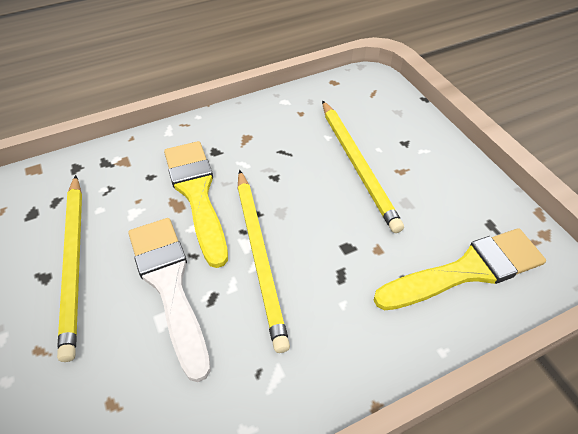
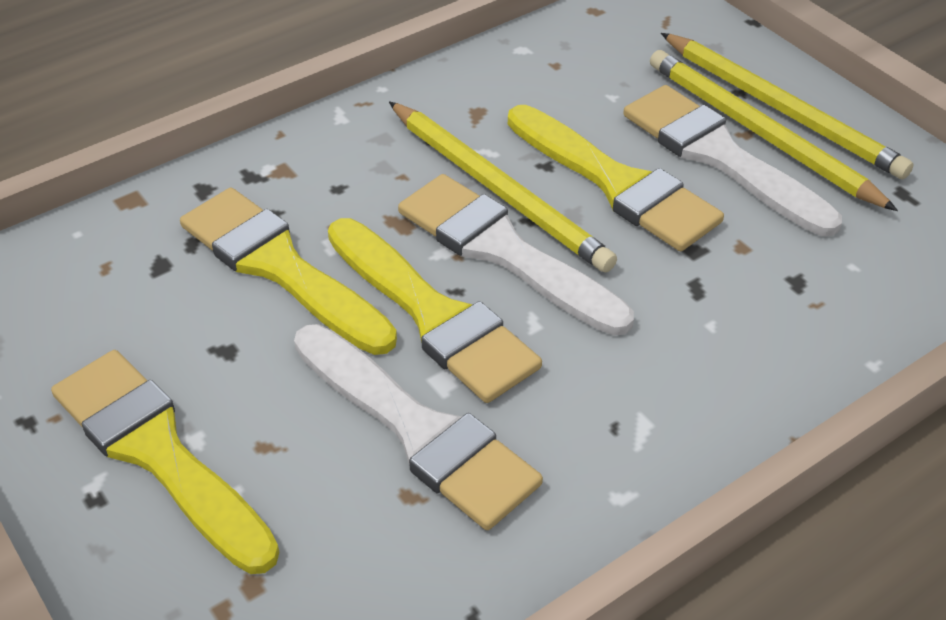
white brush: 1 -> 3
yellow brush: 2 -> 4

